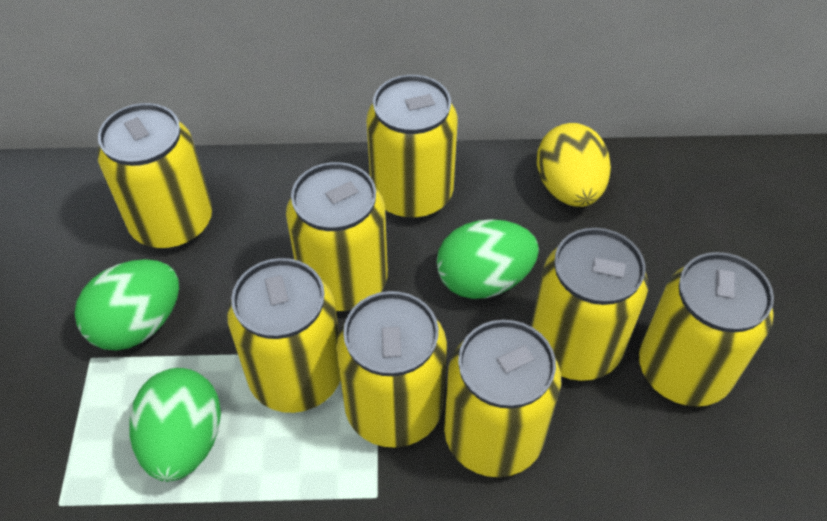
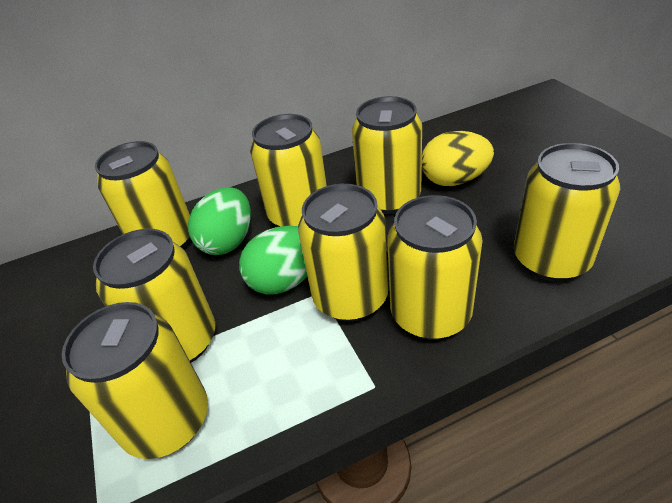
green egg: 3 -> 2

